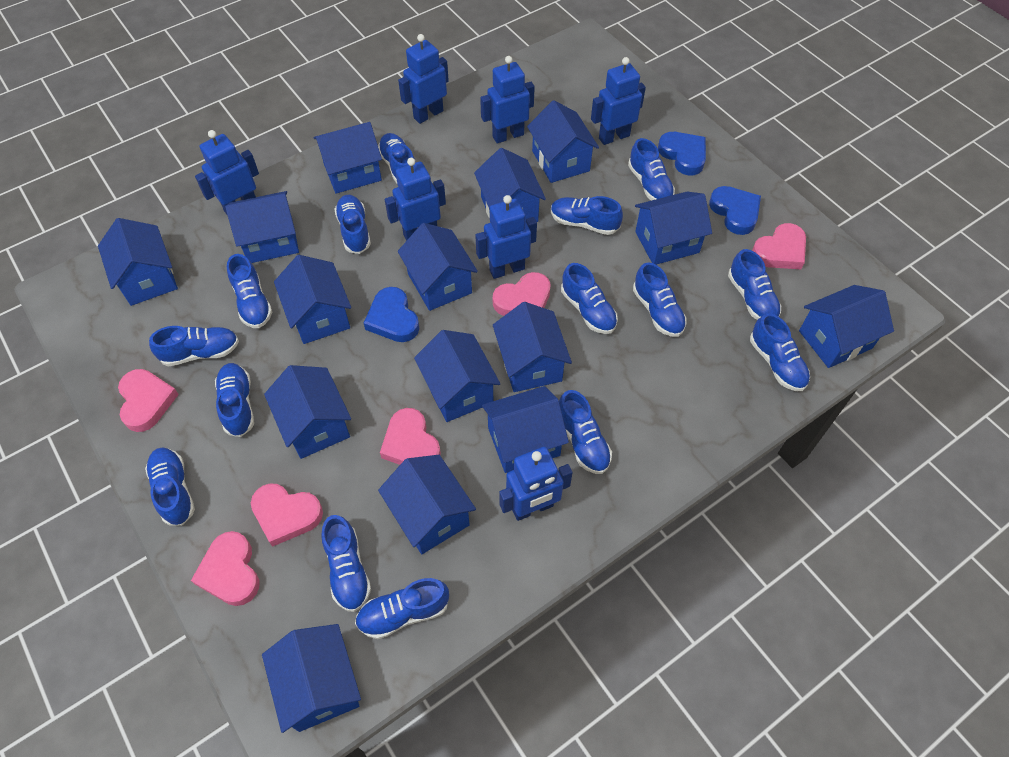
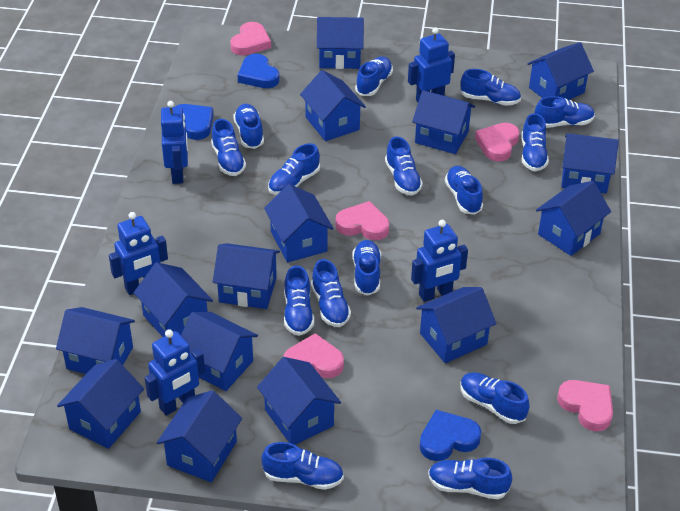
blue robot: 7 -> 5
pink heart: 6 -> 5

